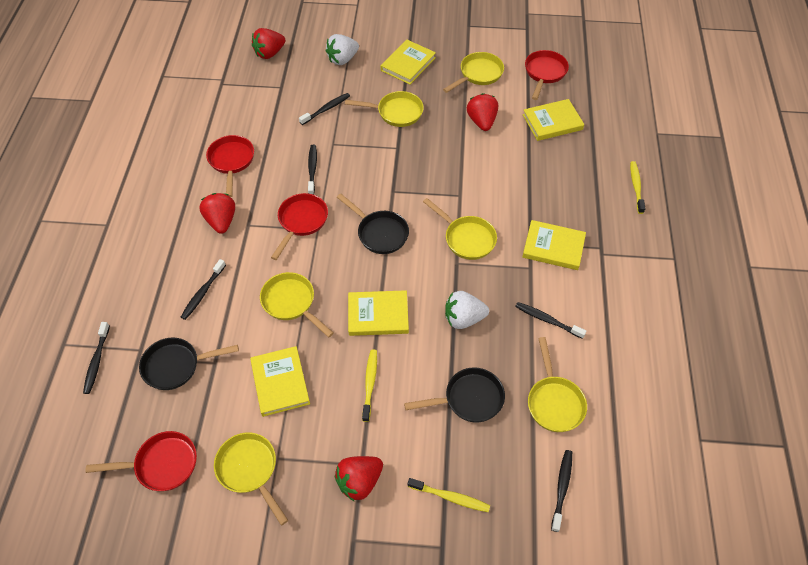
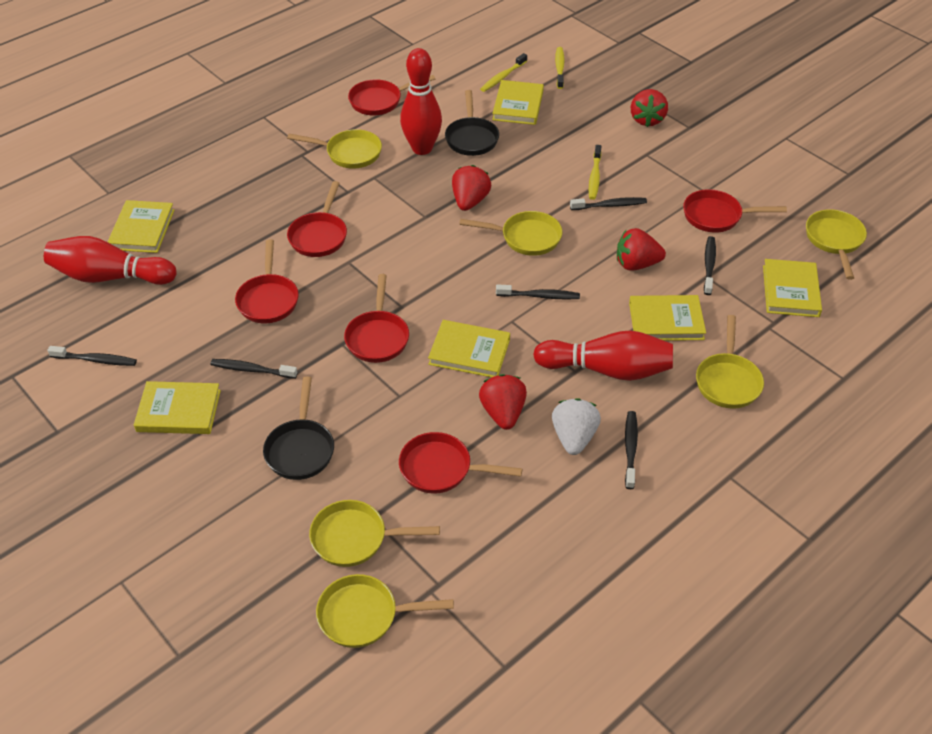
black pan: 3 -> 2
red bowling pin: 0 -> 3
red pan: 4 -> 6
white strawberry: 2 -> 1
yellow book: 5 -> 6

